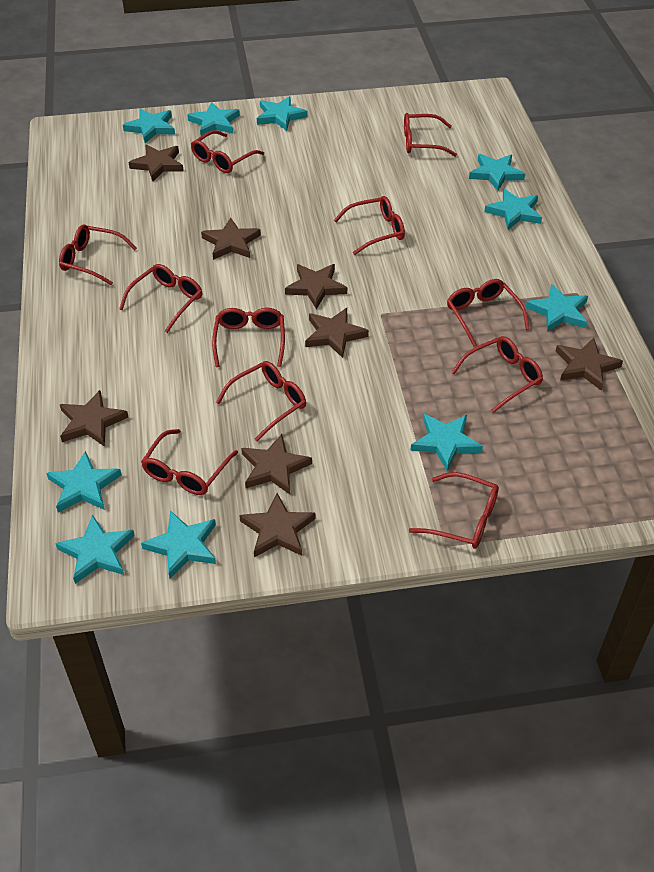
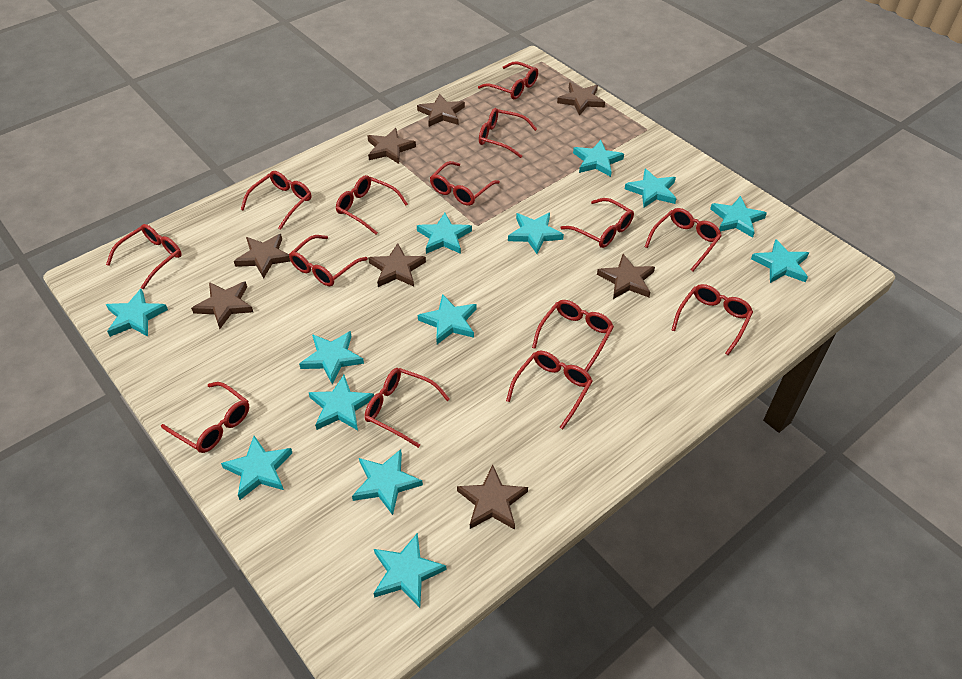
red glasses: 11 -> 14
turquoise star: 10 -> 13

